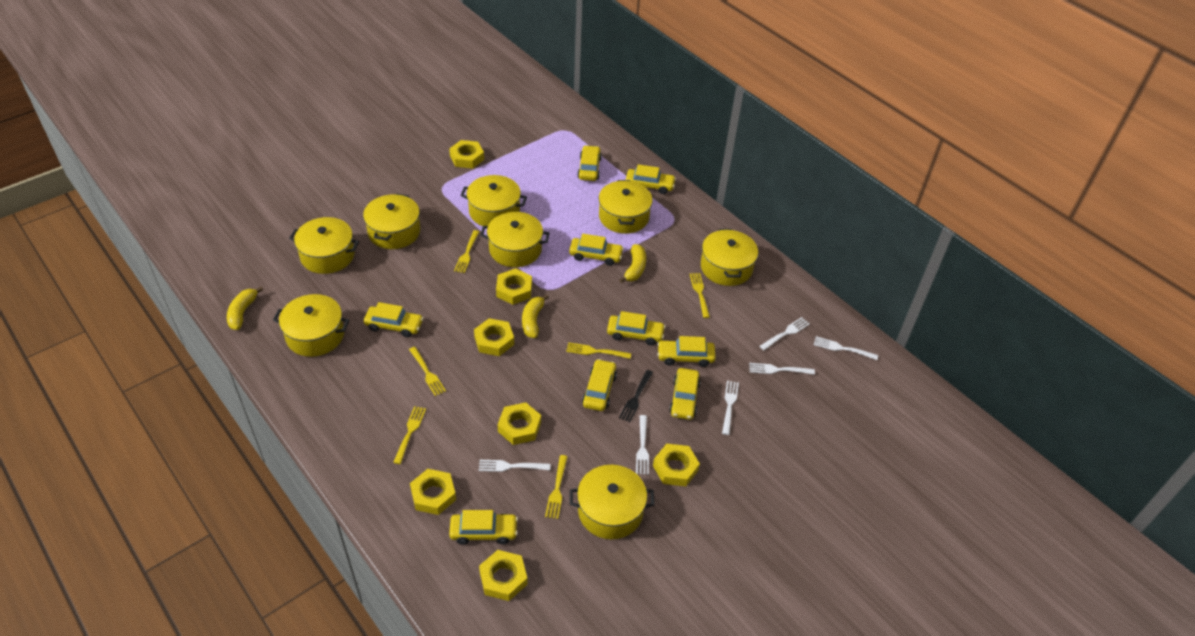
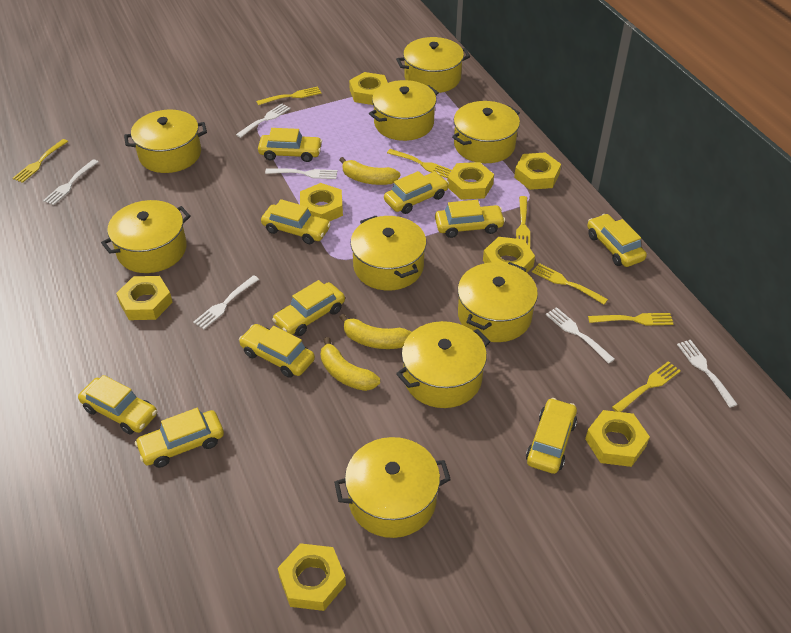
black fork: 1 -> 0
yellow car: 9 -> 10
yellow fork: 6 -> 7
yellow nut: 7 -> 8
yellow pot: 8 -> 9

